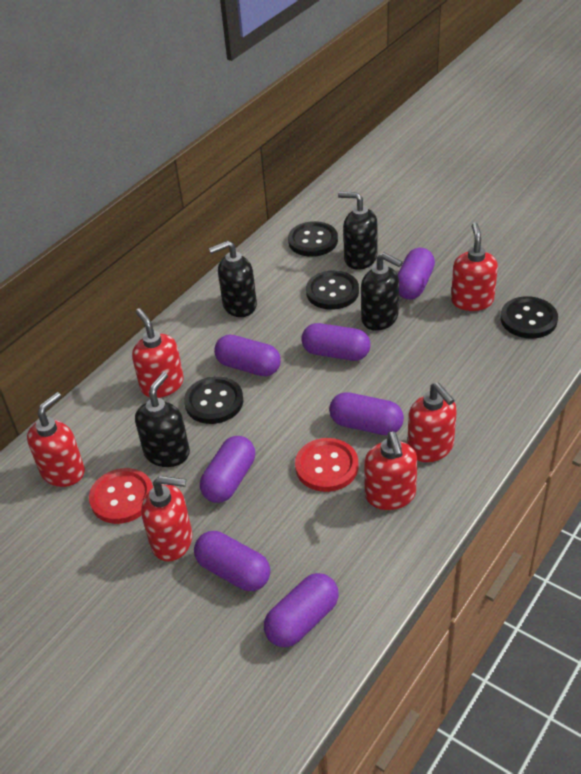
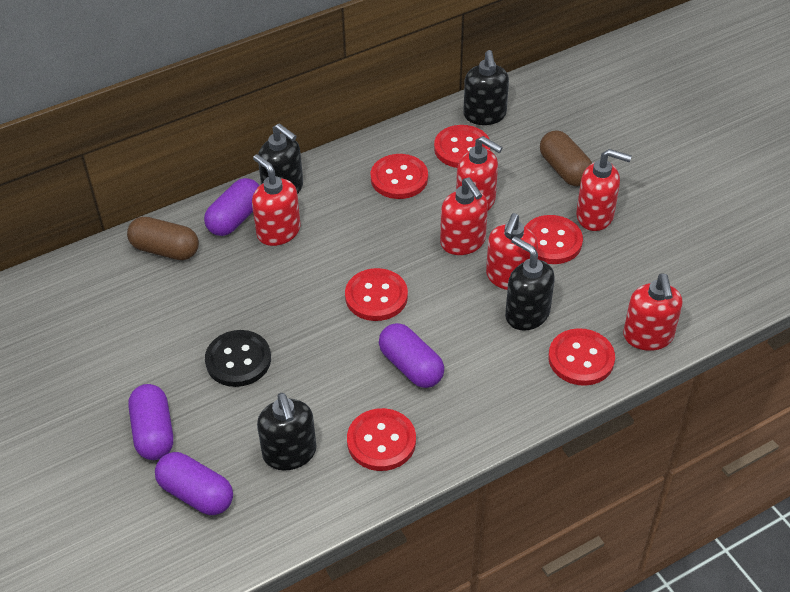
black button: 4 -> 1
brown capsule: 0 -> 2
purple capsule: 7 -> 4
red button: 2 -> 6

